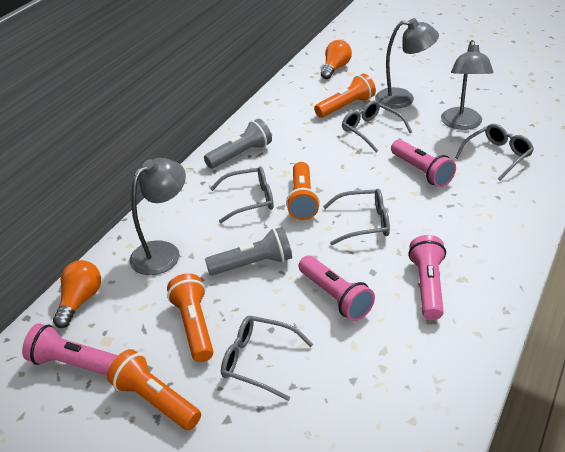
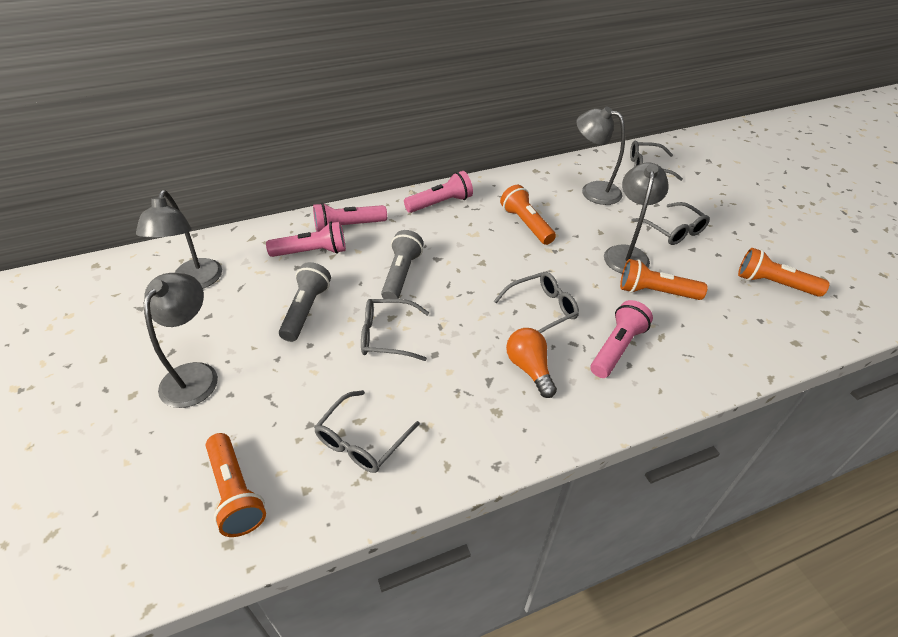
grey lamp: 3 -> 4
orange light bulb: 2 -> 1

